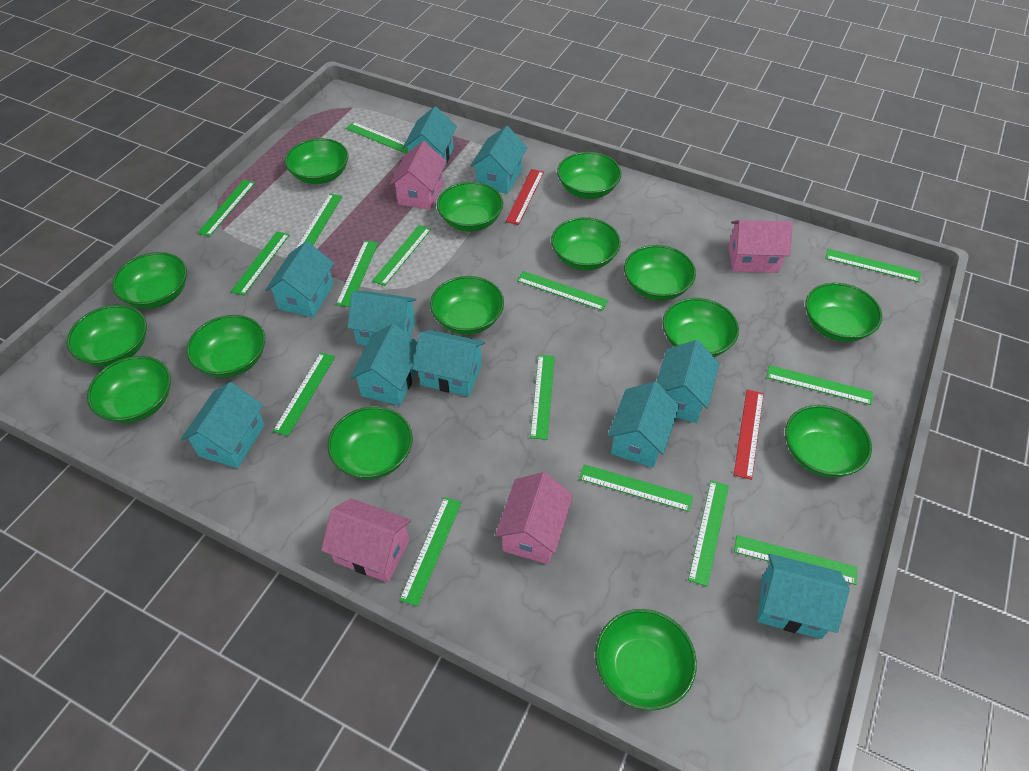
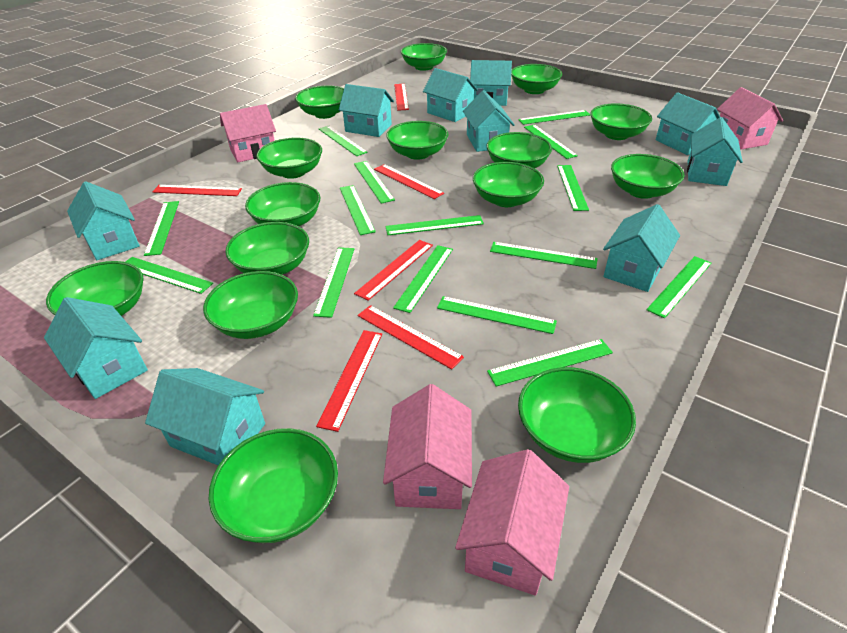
red ruler: 2 -> 6

